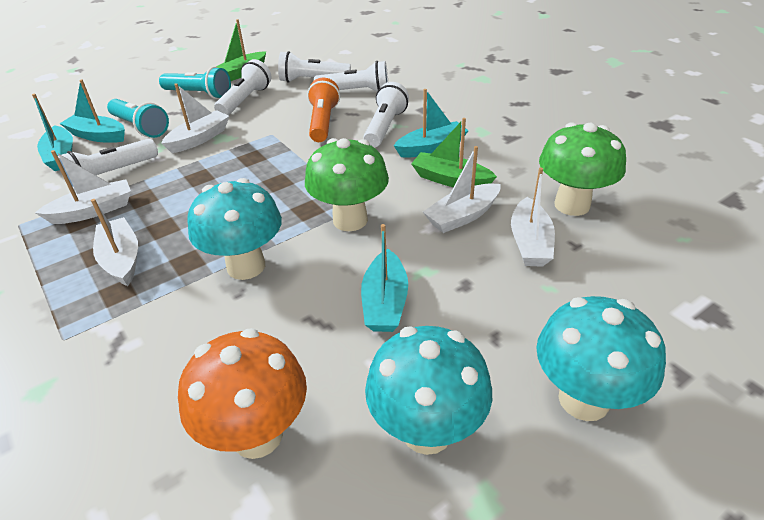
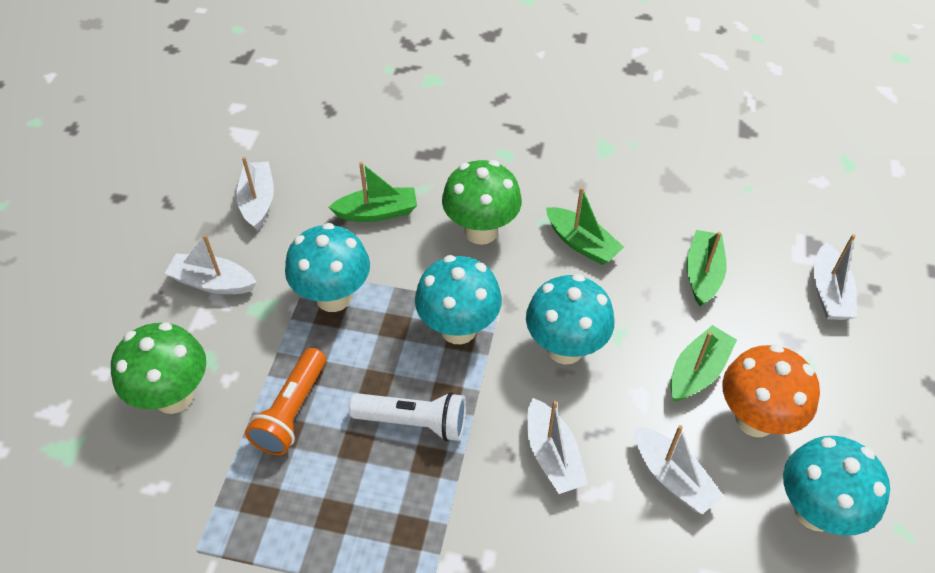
green boat: 2 -> 4
turquoise boat: 4 -> 0
turquoise flashlight: 2 -> 0
turquoise mushroom: 3 -> 4
white flashlight: 5 -> 1

